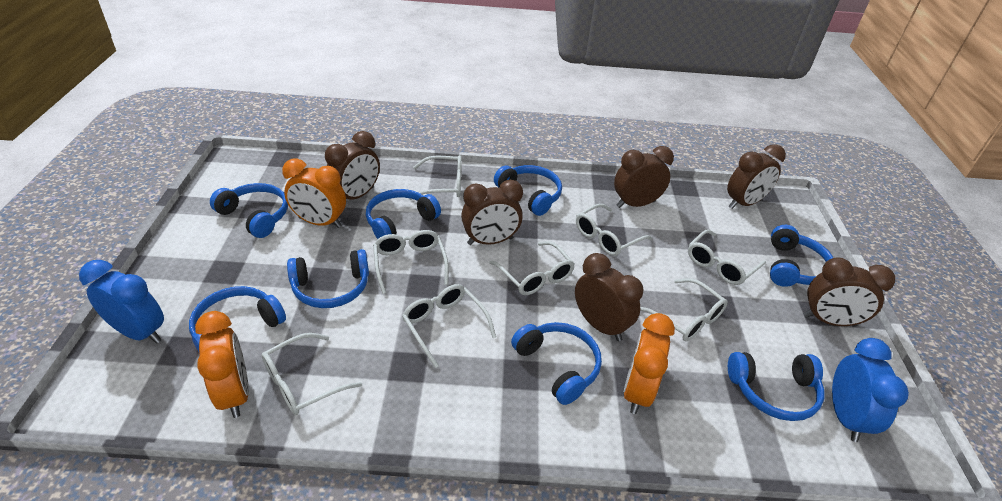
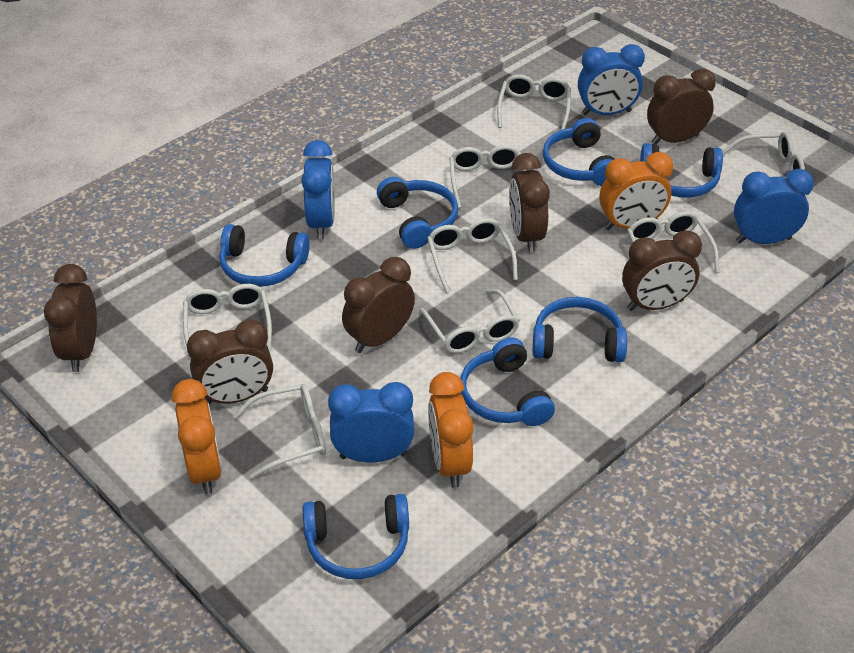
blue clock: 2 -> 4
blue headphones: 8 -> 7

